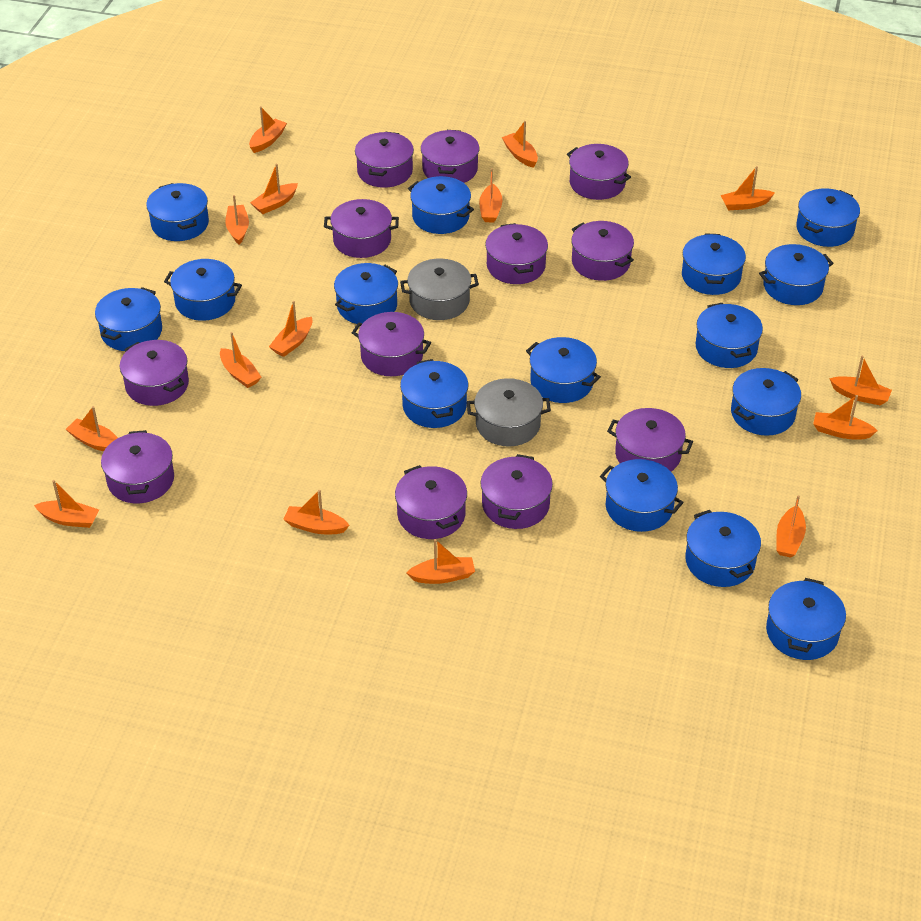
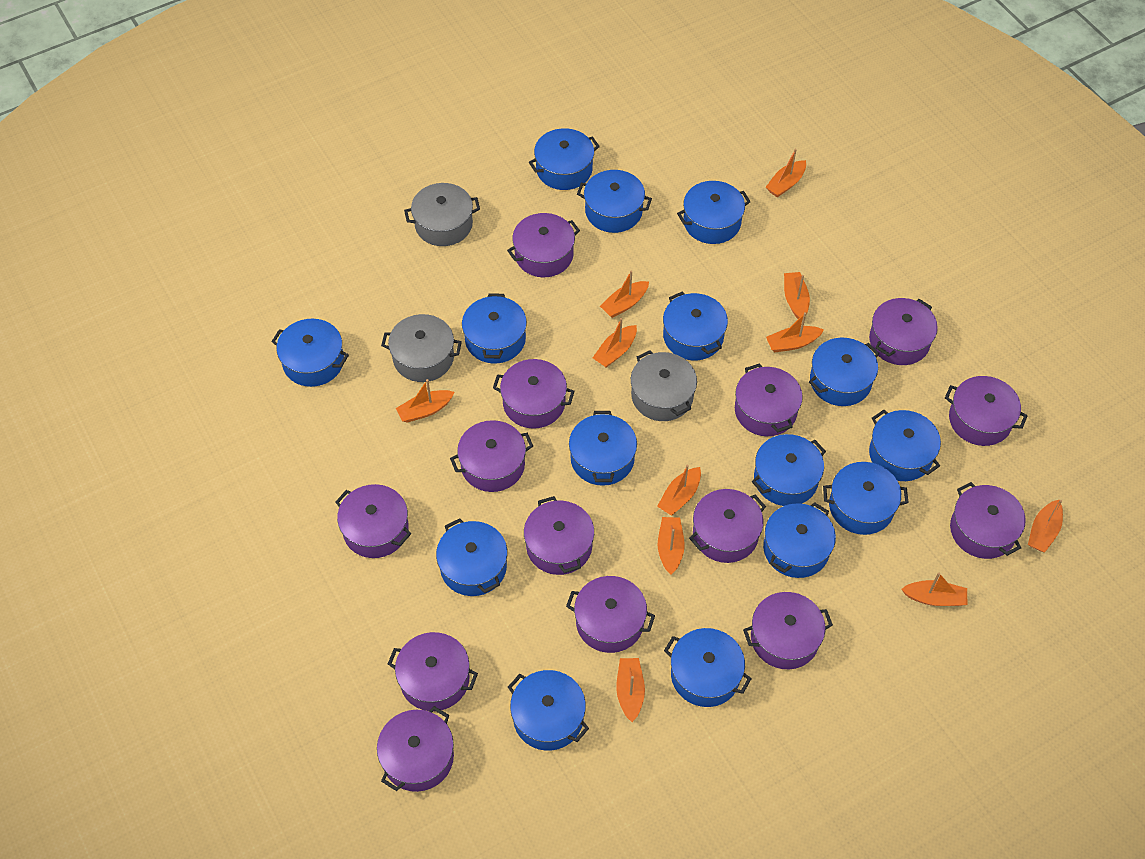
grey pot: 2 -> 3
orange boat: 15 -> 11
purple pot: 12 -> 14

